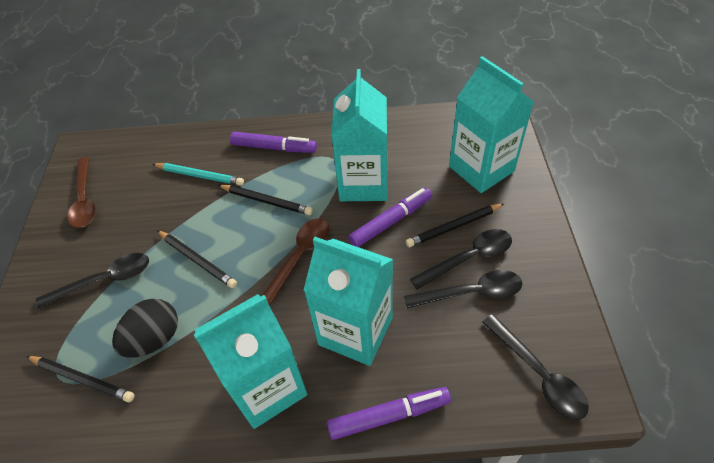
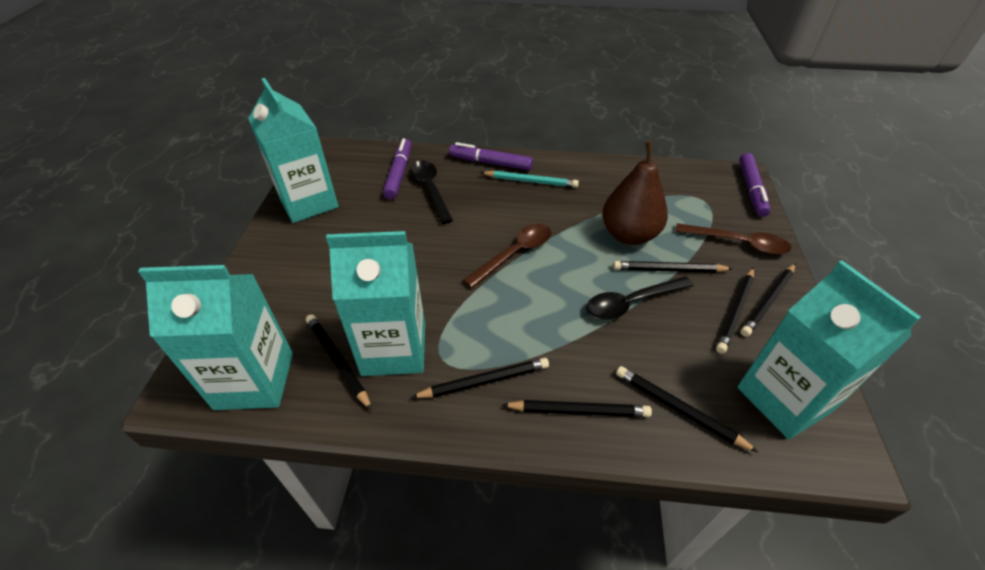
black egg: 1 -> 0
black pencil: 4 -> 7
black spoon: 4 -> 2
brown pear: 0 -> 1

